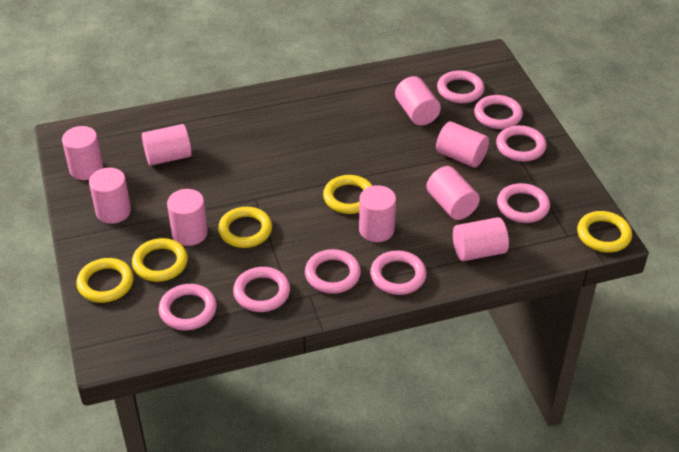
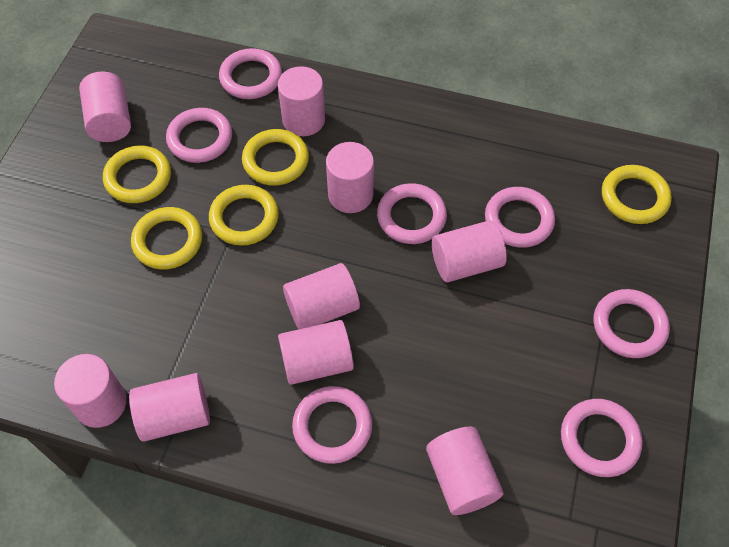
pink ring: 8 -> 7

